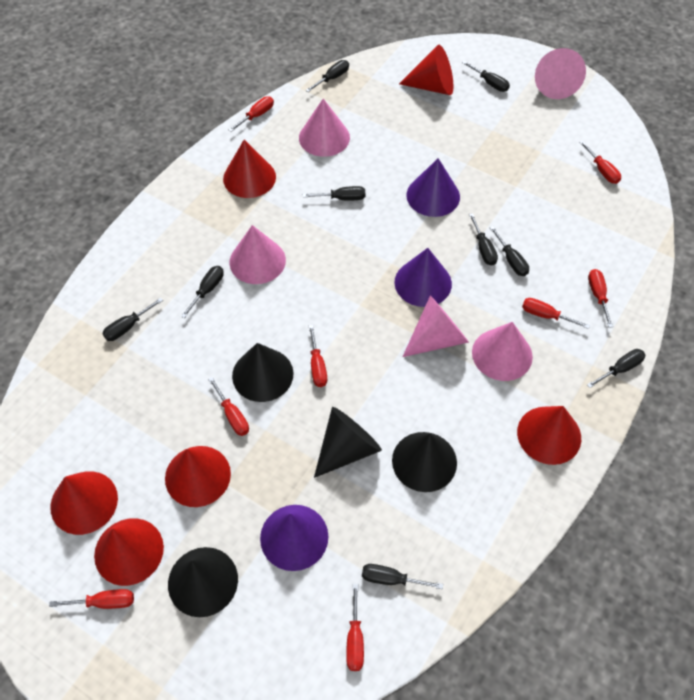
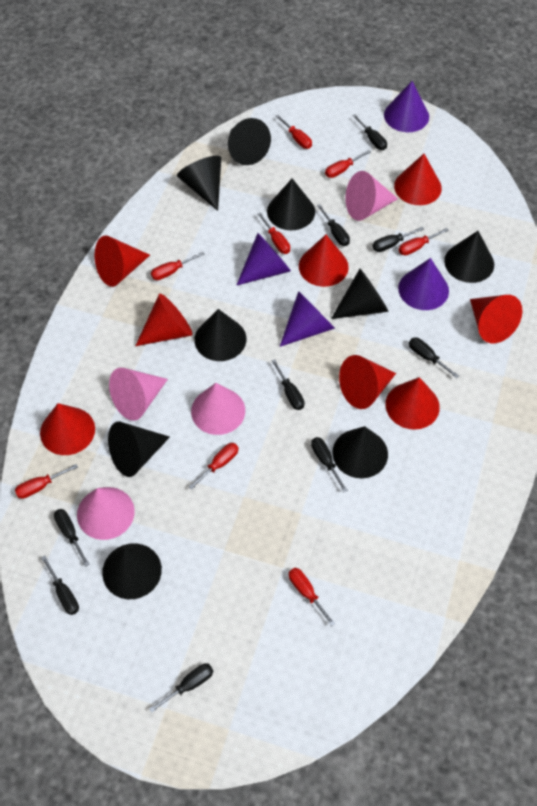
black cone: 4 -> 9
pink cone: 5 -> 4
purple cone: 3 -> 4
red cone: 6 -> 8

